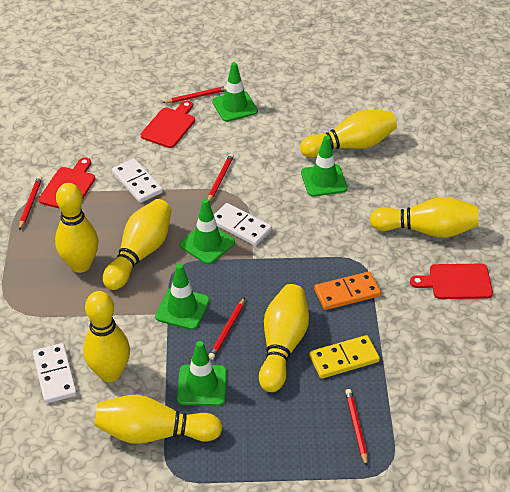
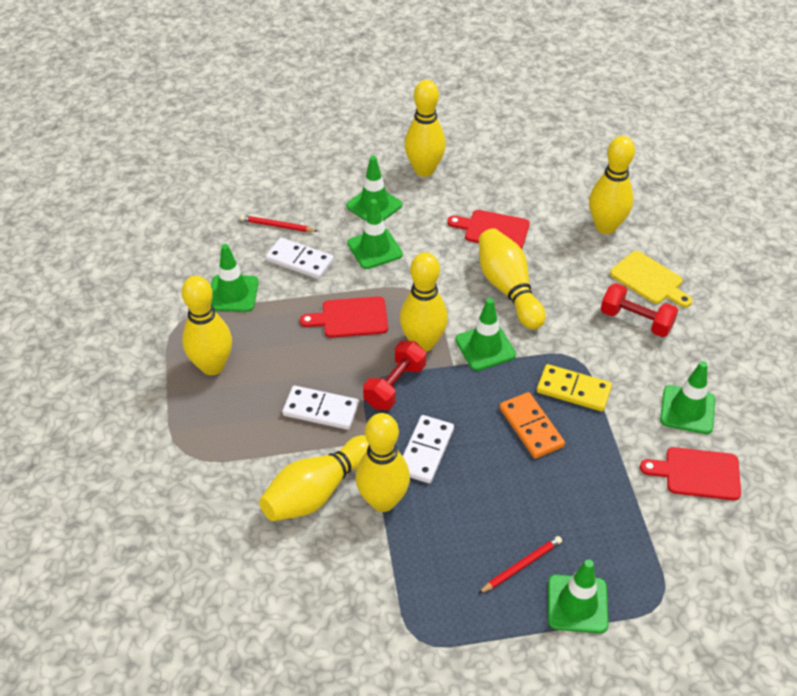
green traffic cone: 5 -> 6
red dumbbell: 0 -> 2
red pencil: 5 -> 2
yellow cutting board: 0 -> 1

